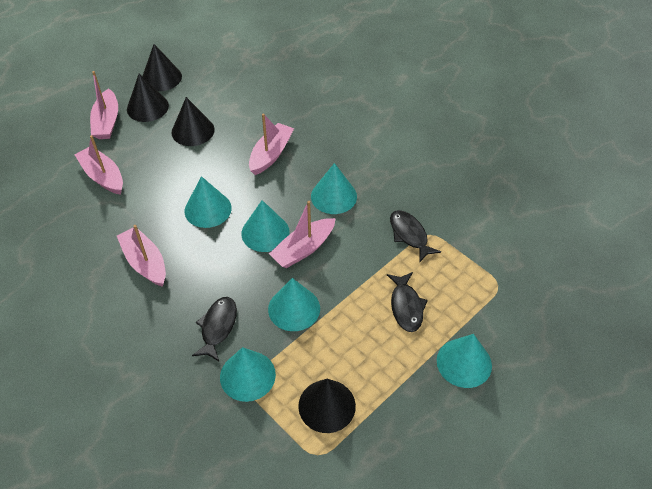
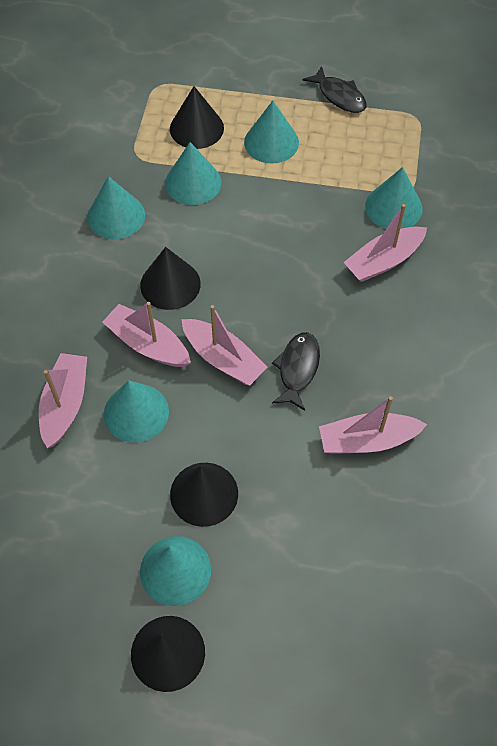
black fish: 3 -> 2

